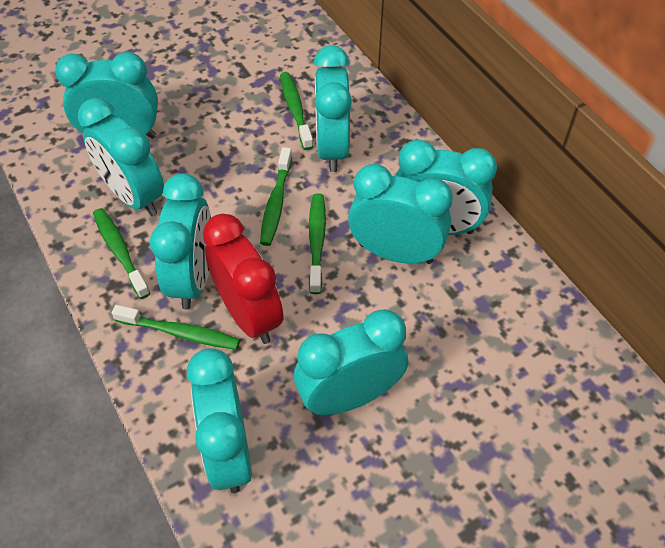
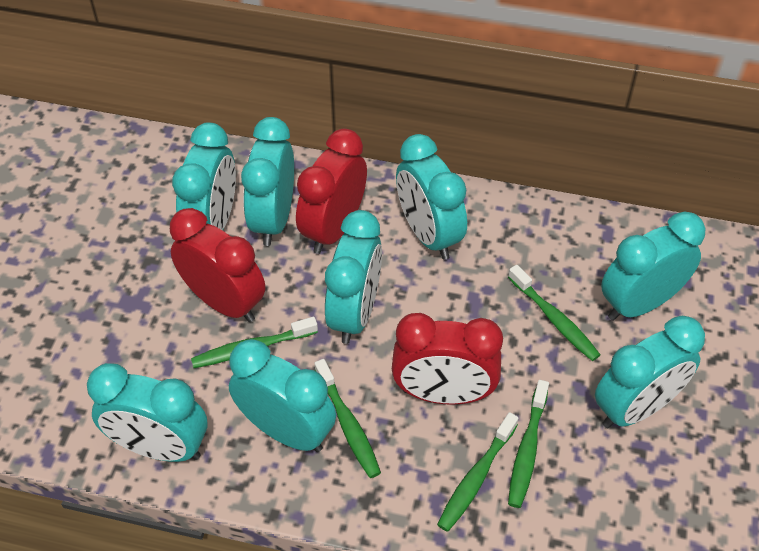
red clock: 1 -> 3

